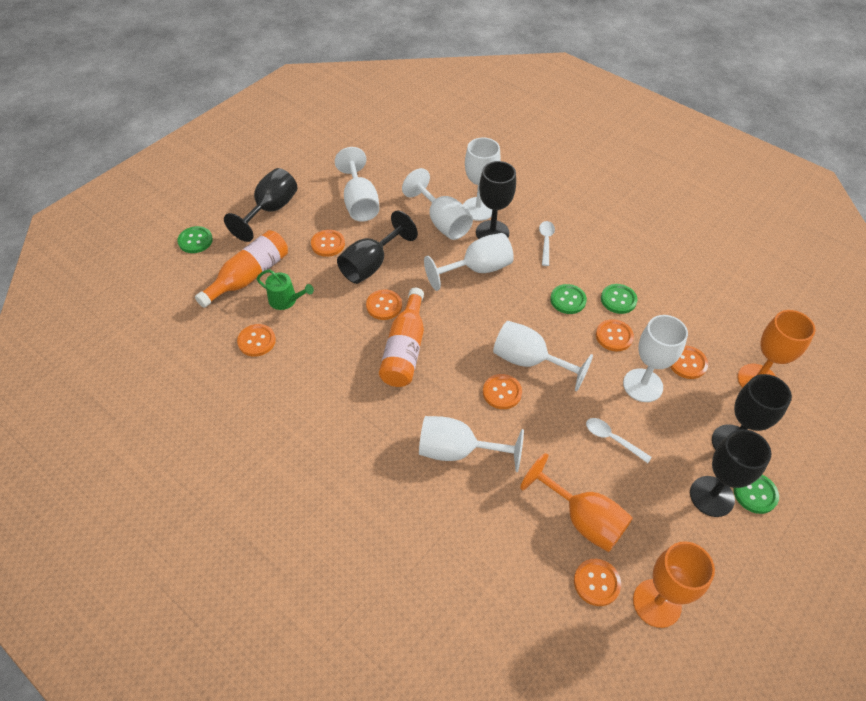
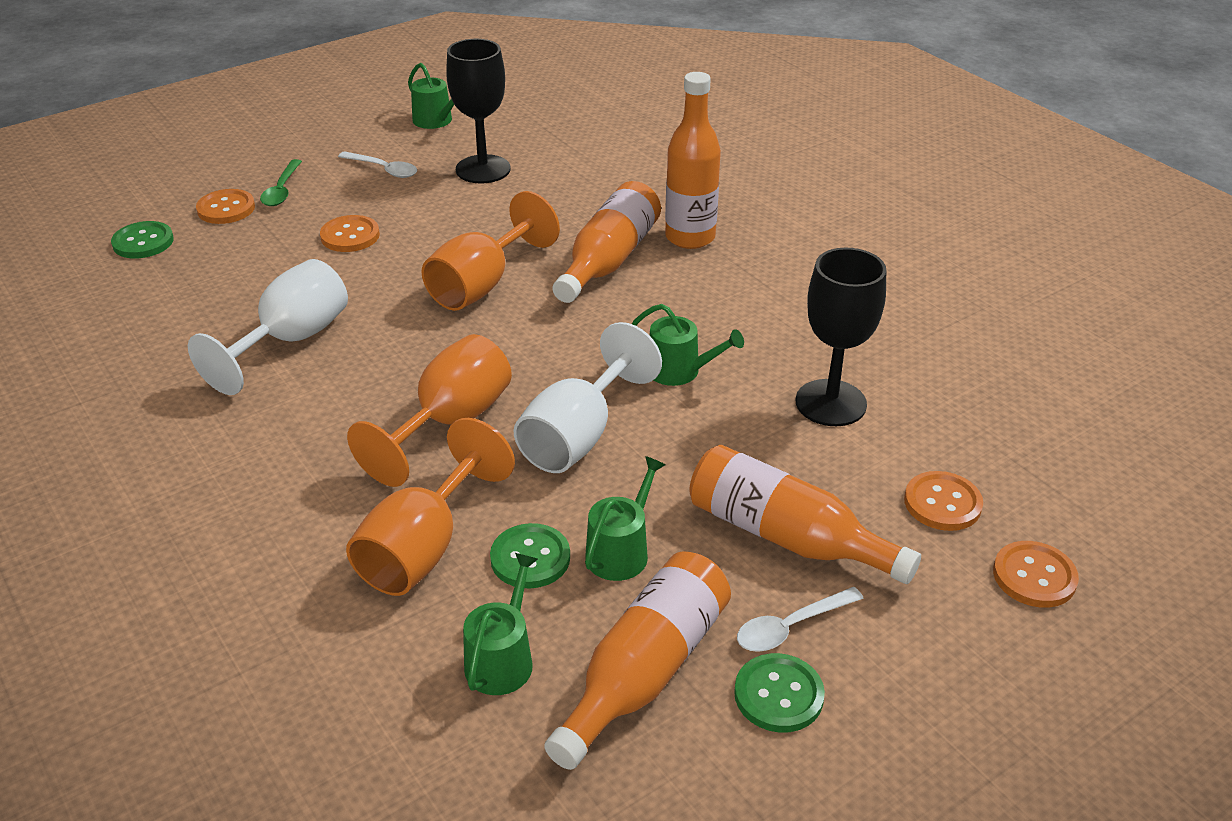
black goblet: 5 -> 2
green button: 4 -> 3
green spoon: 0 -> 1
green watering can: 1 -> 4
orange bottle: 2 -> 4
orange button: 7 -> 4
white goblet: 7 -> 2

